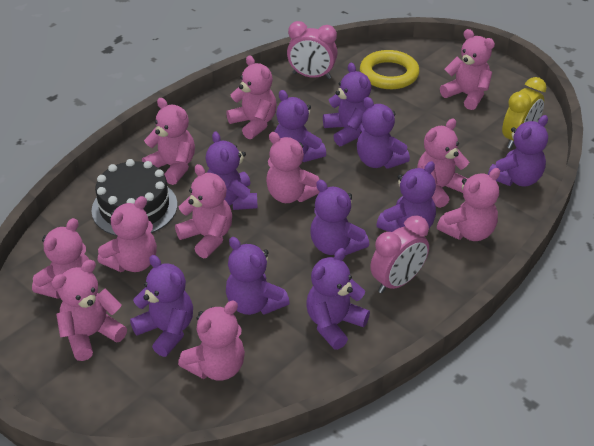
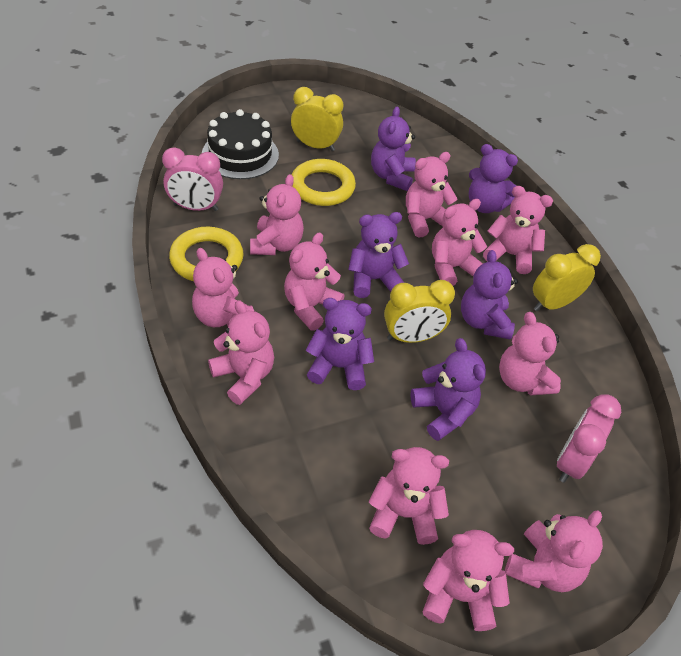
purple teddy bear: 10 -> 6
yellow clock: 1 -> 3
yellow ring: 1 -> 2

